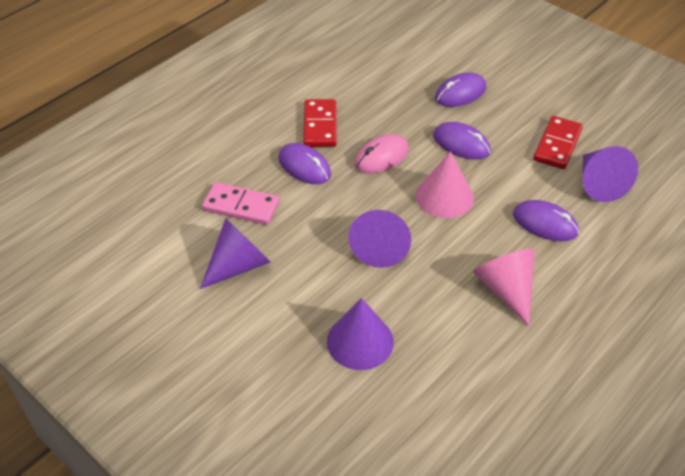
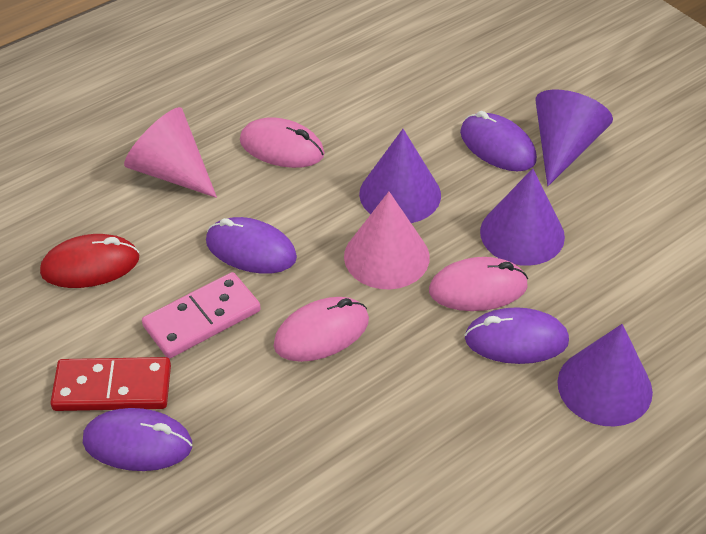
pink mouse: 1 -> 3
red domino: 2 -> 1
red mouse: 0 -> 1

